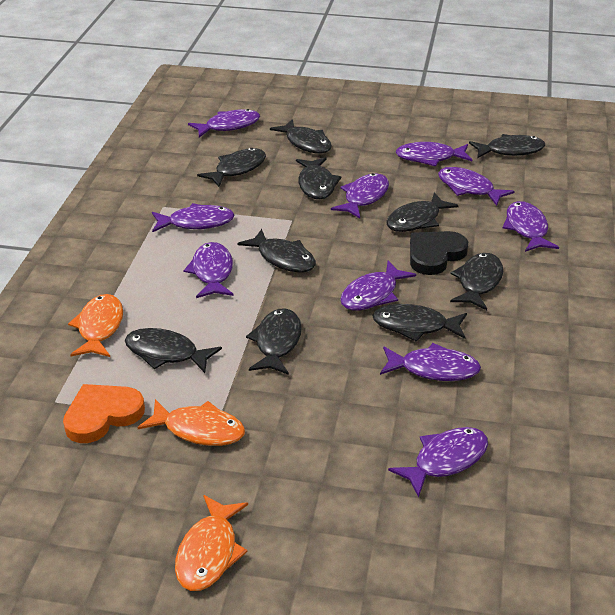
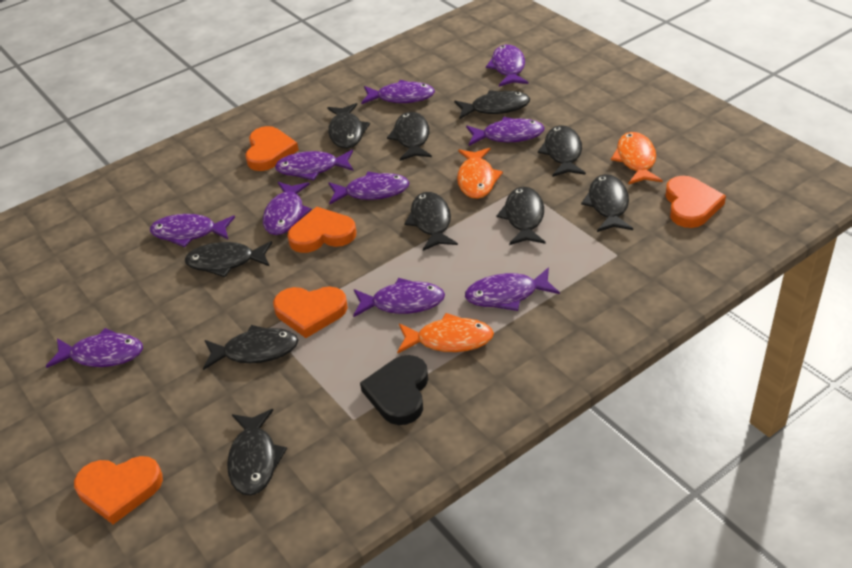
orange heart: 1 -> 5

